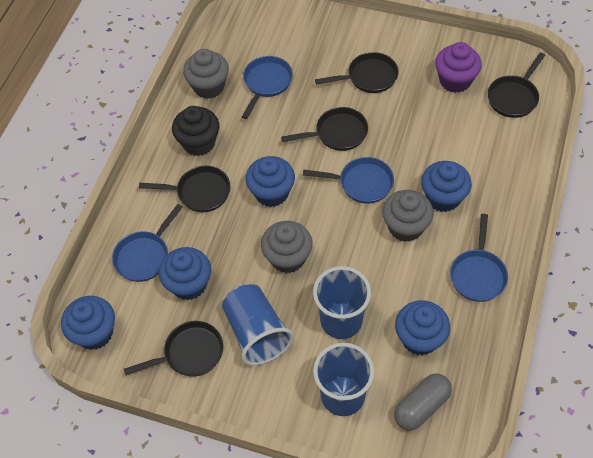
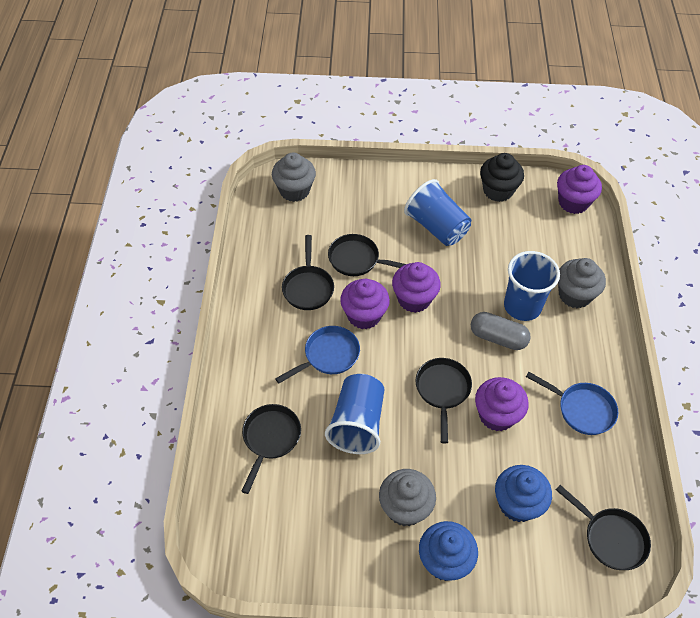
blue cupcake: 5 -> 2
blue pan: 4 -> 2
purple cupcake: 1 -> 4

